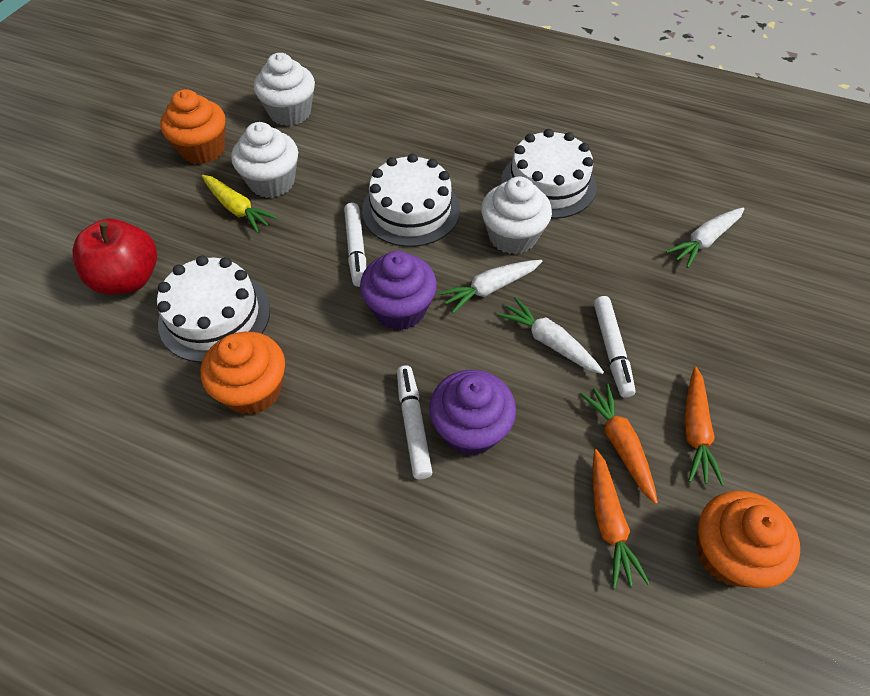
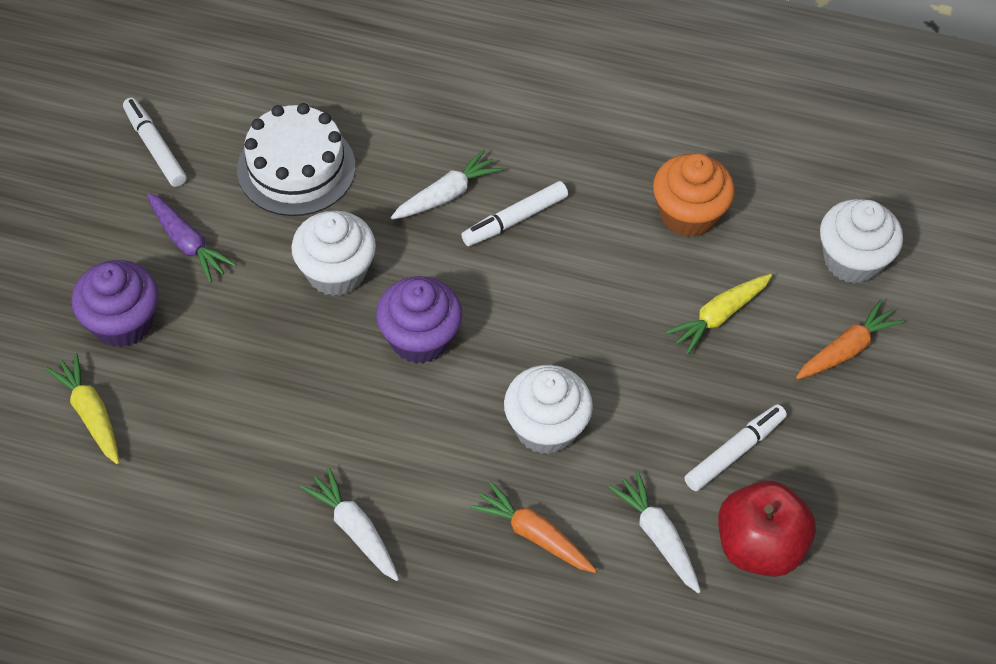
orange carrot: 3 -> 2
orange cupcake: 3 -> 1
purple carrot: 0 -> 1
white cake: 3 -> 1
yellow carrot: 1 -> 2

